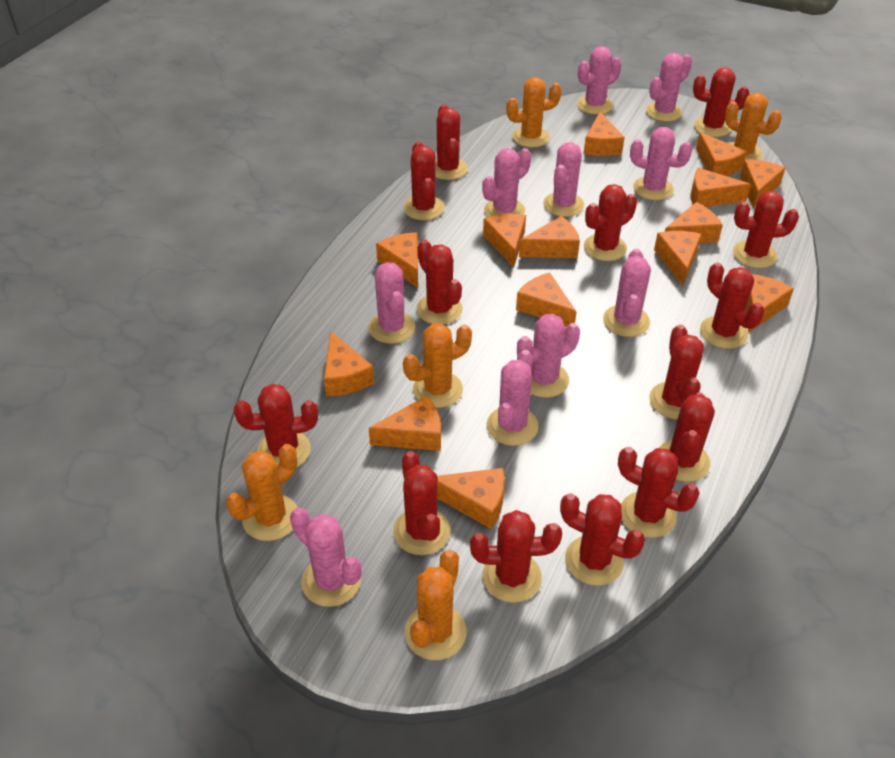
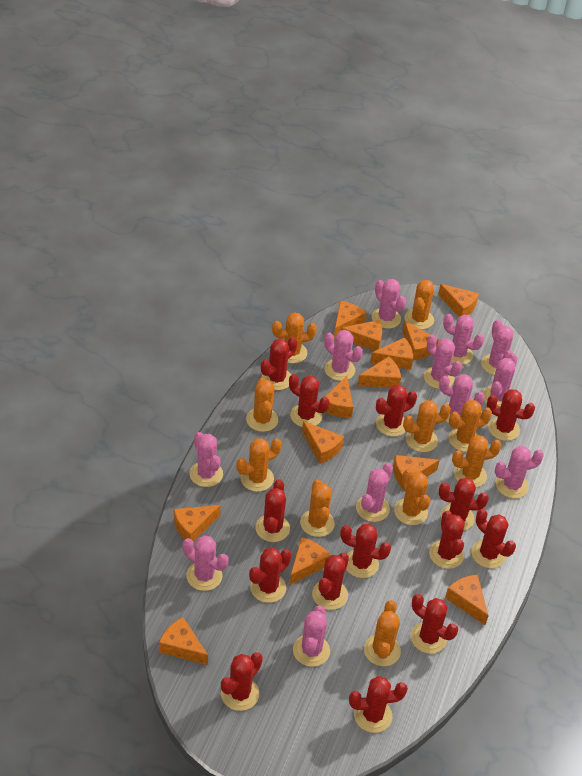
orange cactus: 5 -> 10
orange cheese: 14 -> 13
pink cactus: 10 -> 12

